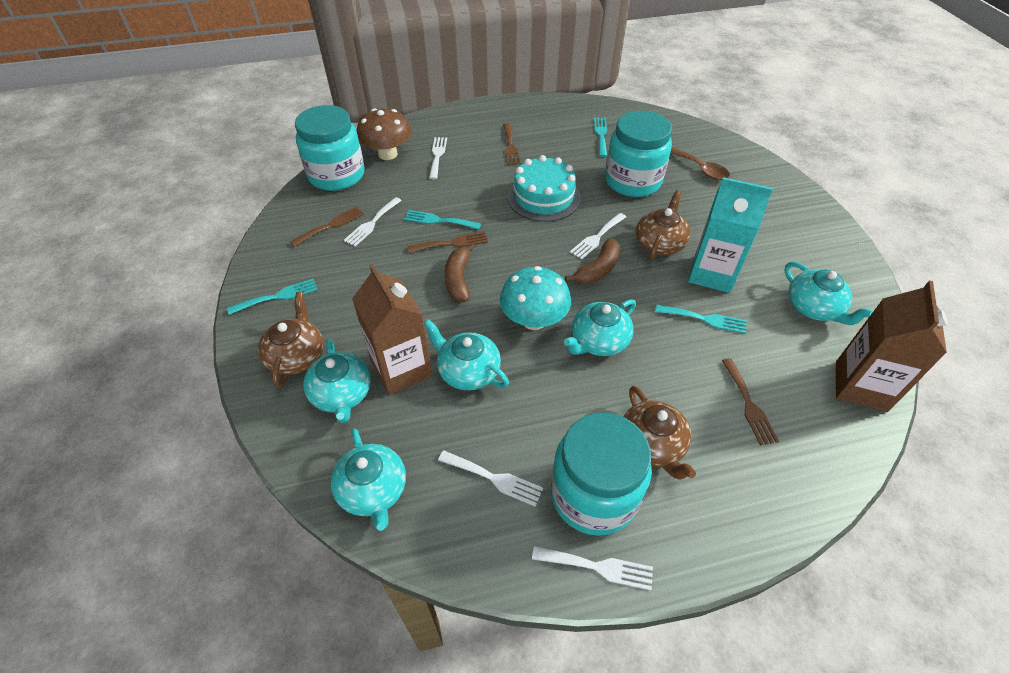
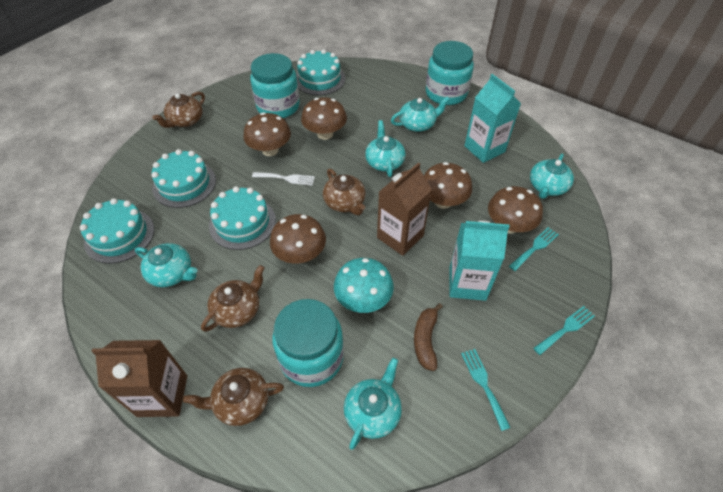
brown banana: 2 -> 1
brown fork: 4 -> 0
brown mushroom: 1 -> 5
brown spoon: 1 -> 0
brown teapot: 3 -> 4
turquoise cake: 1 -> 4
turquoise carton: 1 -> 2
turquoise fork: 4 -> 3
white fork: 5 -> 1

